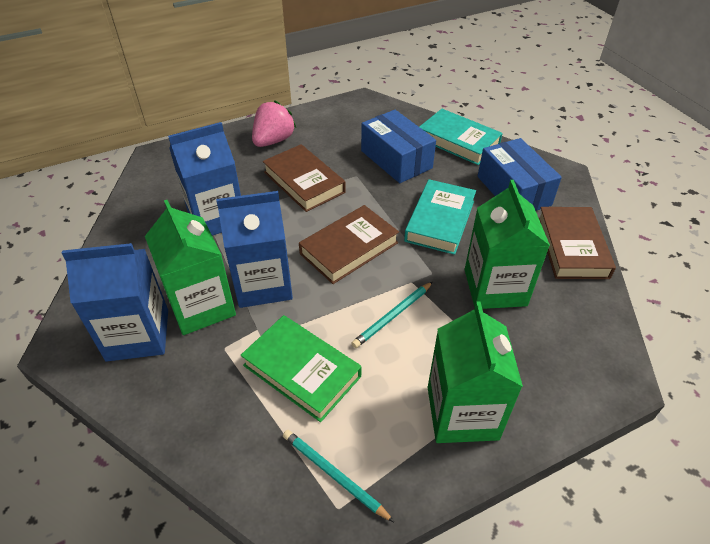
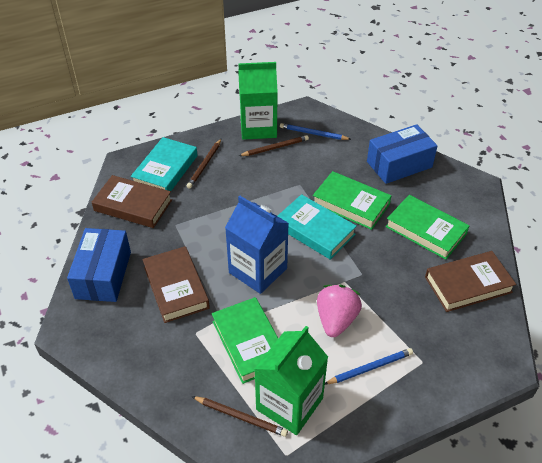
blue carton: 3 -> 1
blue pencil: 0 -> 2
brown pencil: 0 -> 3
green book: 1 -> 3
green carton: 3 -> 2
turquoise pencil: 2 -> 0

